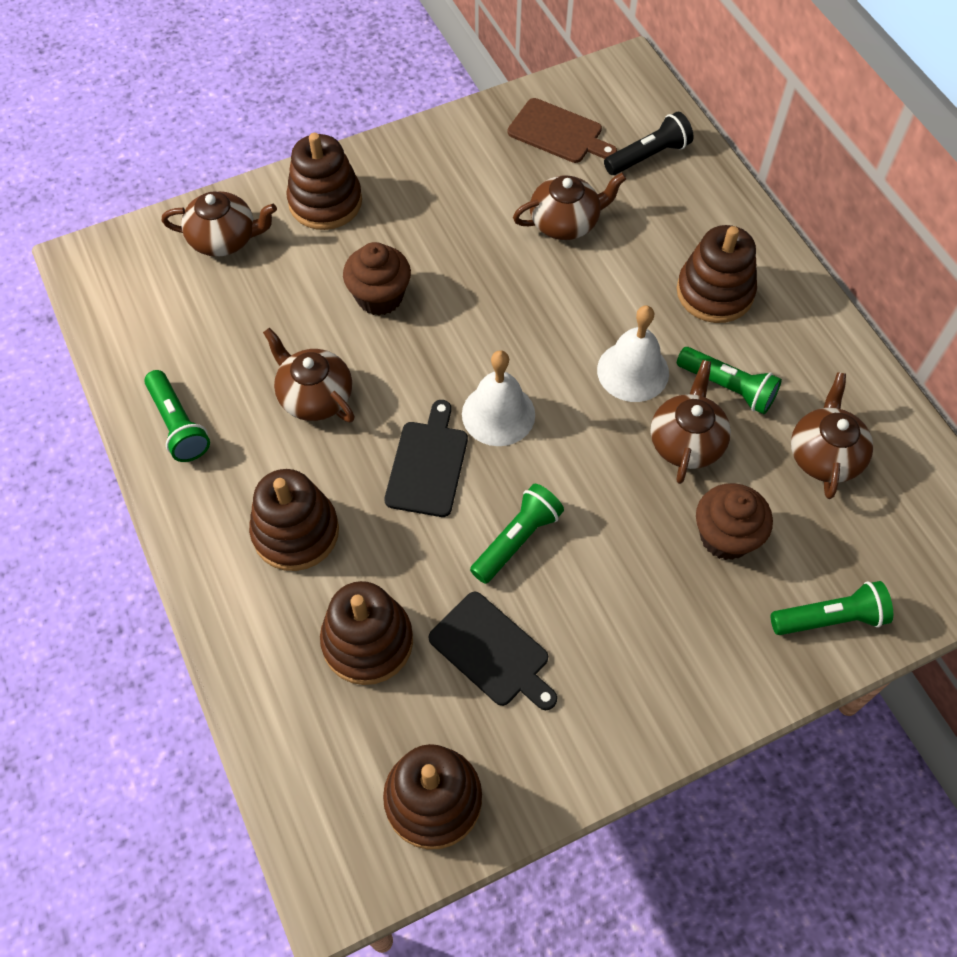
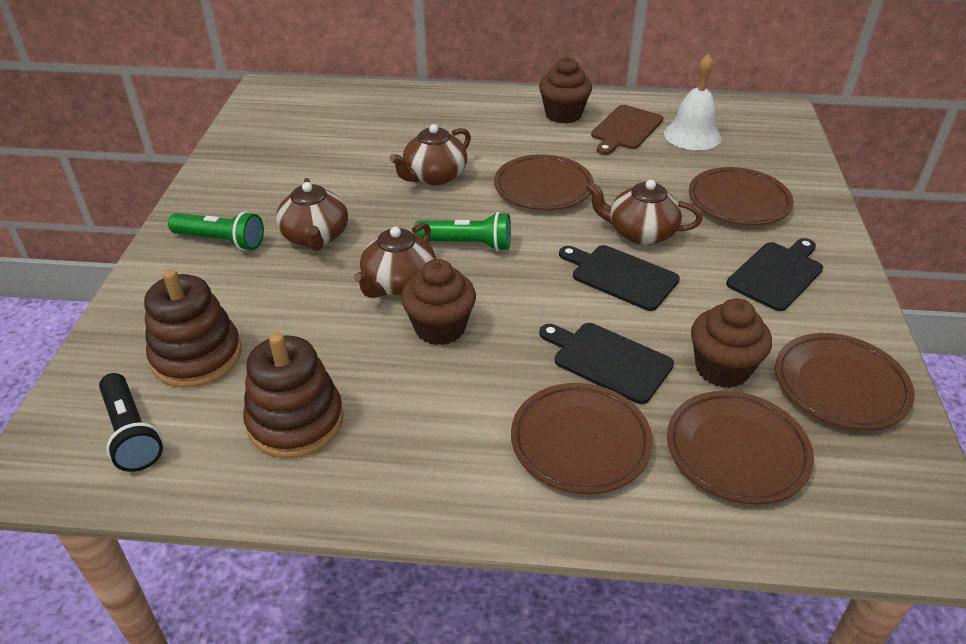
black cutting board: 2 -> 3
brown cupcake: 2 -> 3
brown plate: 0 -> 5
brown stacking toy: 5 -> 2
brown teapot: 5 -> 4
green flashlight: 4 -> 2
white bell: 2 -> 1

